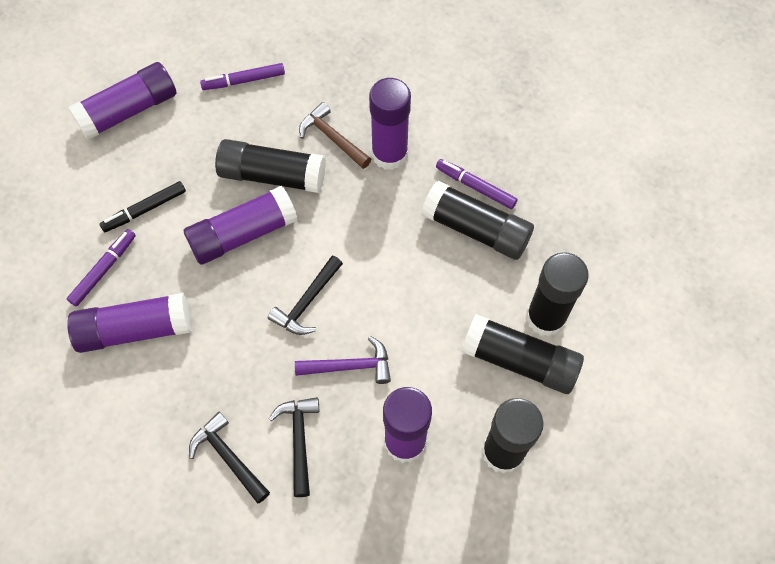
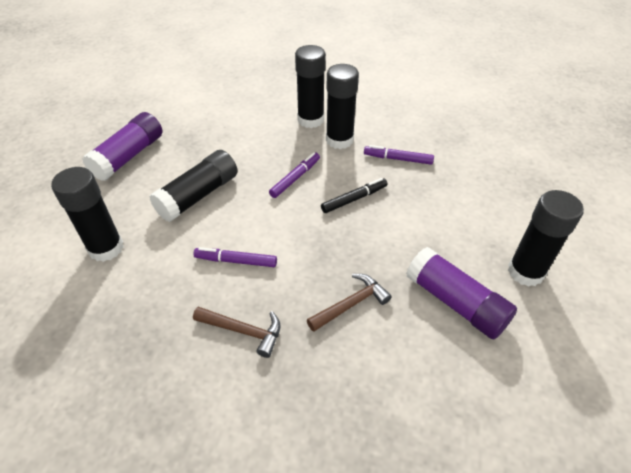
black hammer: 3 -> 0
brown hammer: 1 -> 2
purple glue stick: 5 -> 2
purple hammer: 1 -> 0

